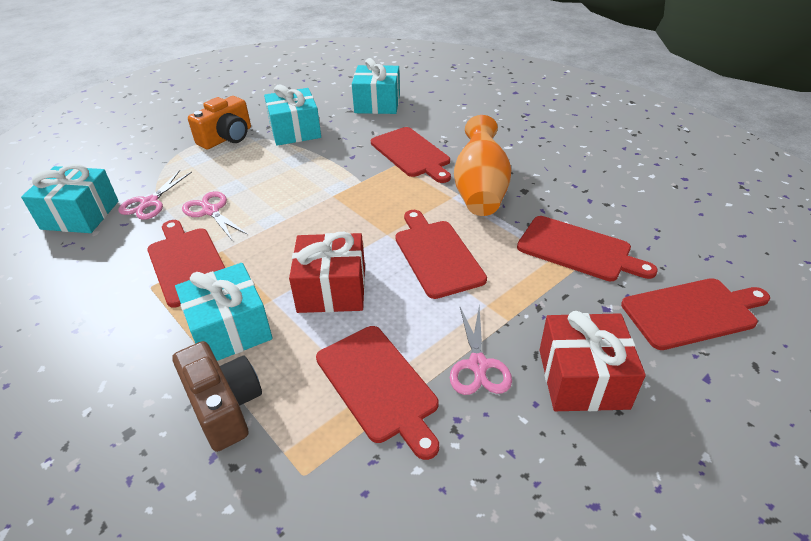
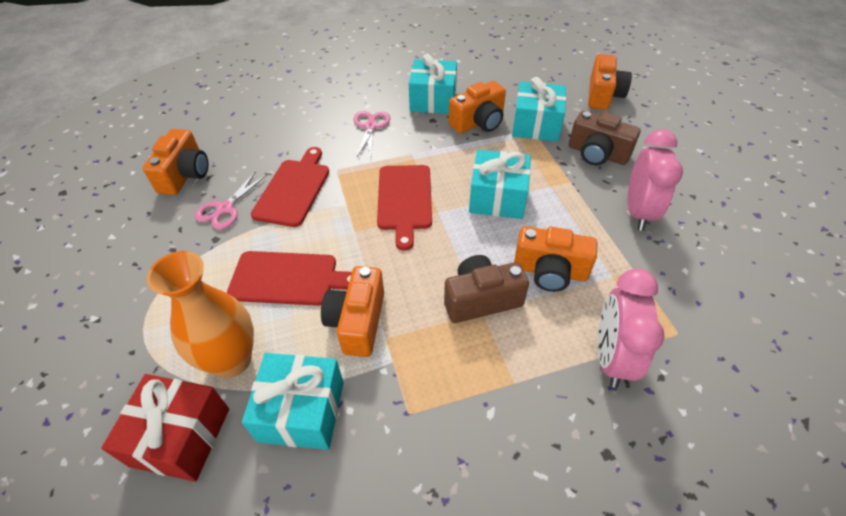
brown camera: 1 -> 2
orange camera: 1 -> 5
pink clock: 0 -> 2
pink scissors: 3 -> 2
red cutting board: 6 -> 3
red gift: 2 -> 1

